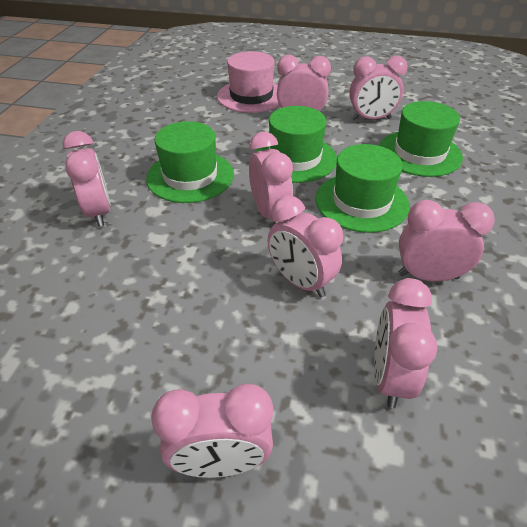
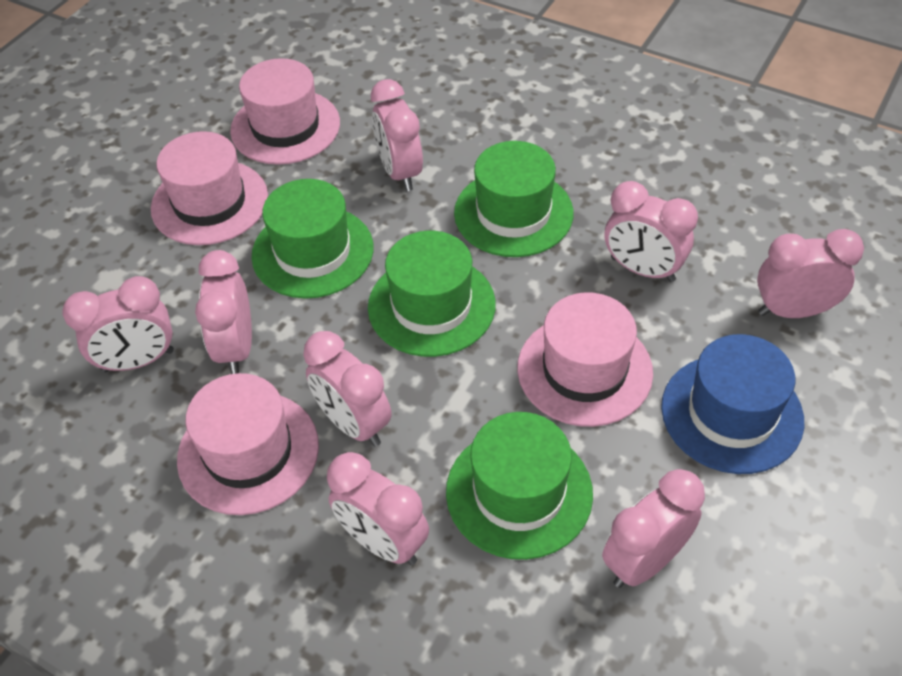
blue hat: 0 -> 1
pink hat: 1 -> 4

